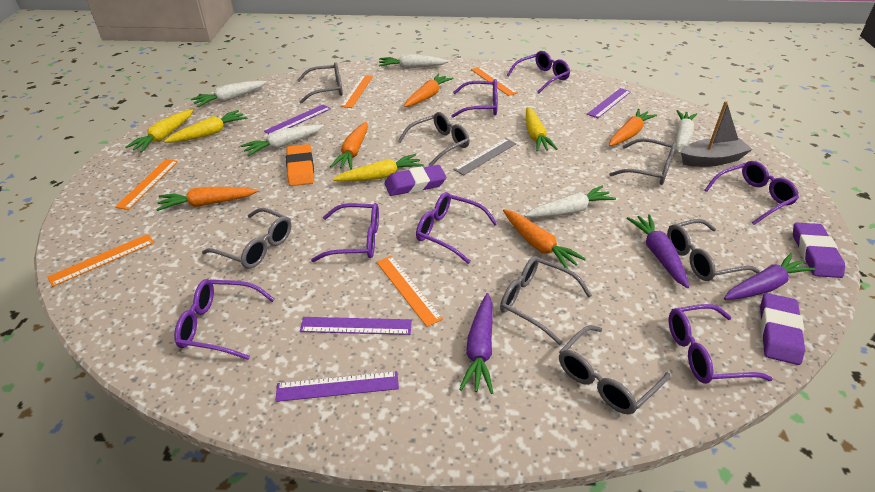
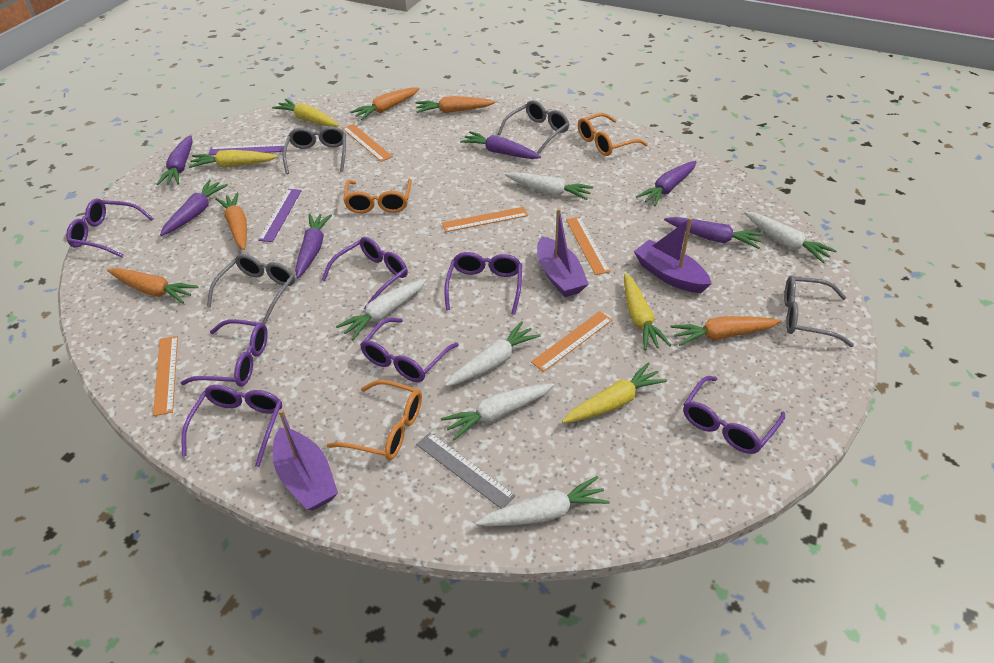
grey boat: 1 -> 0
grey glasses: 7 -> 4
orange eraser: 1 -> 0
orange glasses: 0 -> 3
purple boat: 0 -> 3
purple carrot: 3 -> 6
purple eraser: 3 -> 0
purple ruler: 4 -> 2
white carrot: 5 -> 6

